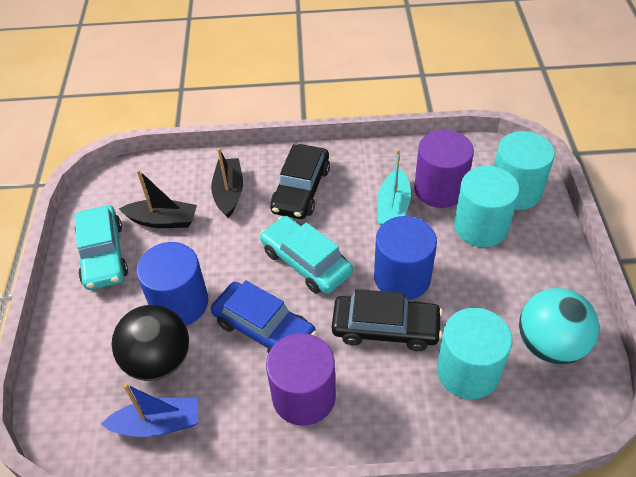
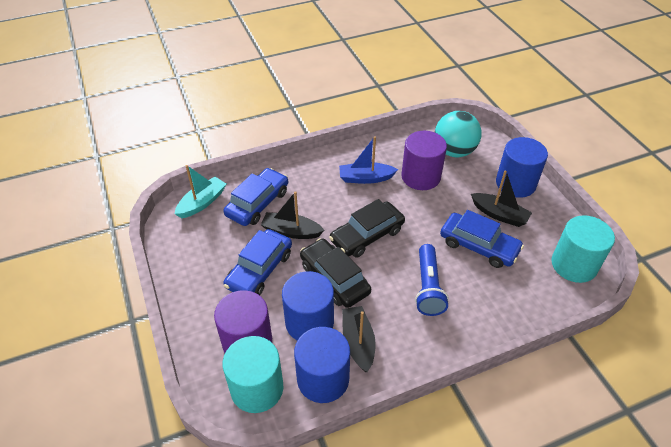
black ball: 1 -> 0
black boat: 2 -> 3
blue car: 1 -> 3
blue cylinder: 2 -> 3
blue flashlight: 0 -> 1
turquoise car: 2 -> 0
turquoise cylinder: 3 -> 2

